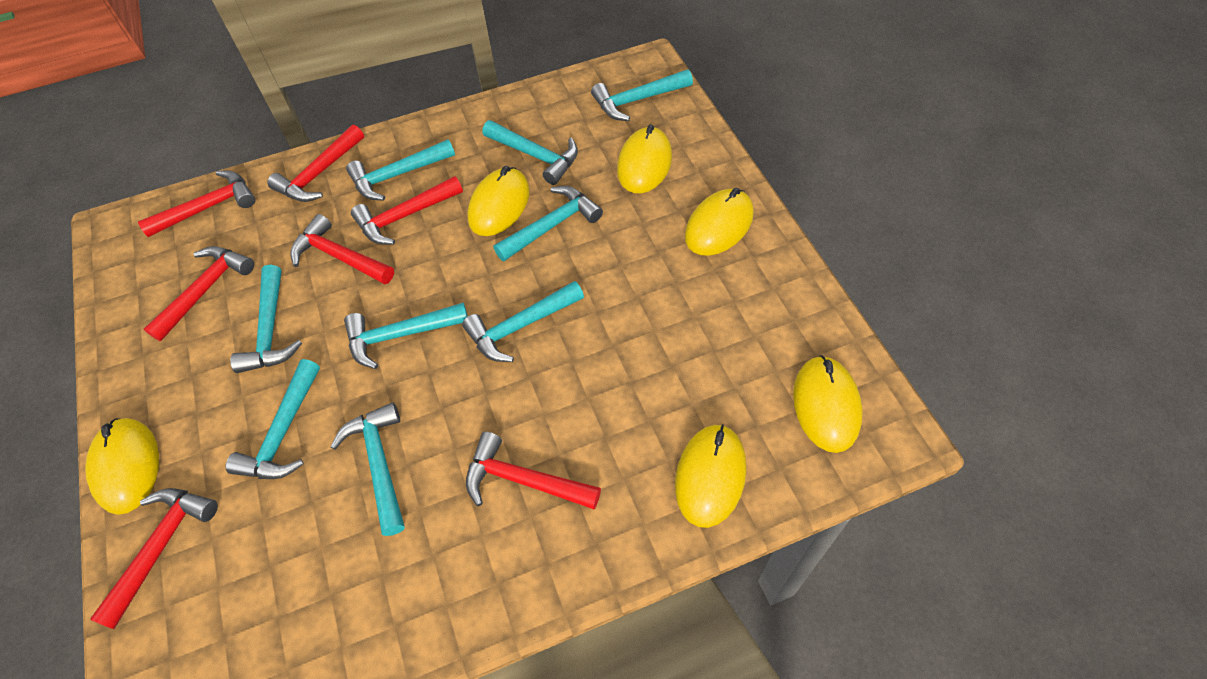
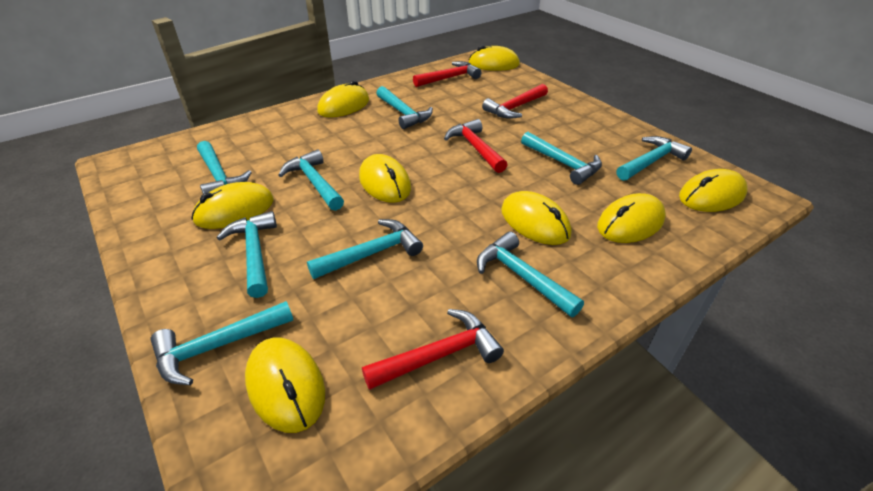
red hammer: 7 -> 4
yellow mouse: 6 -> 8

